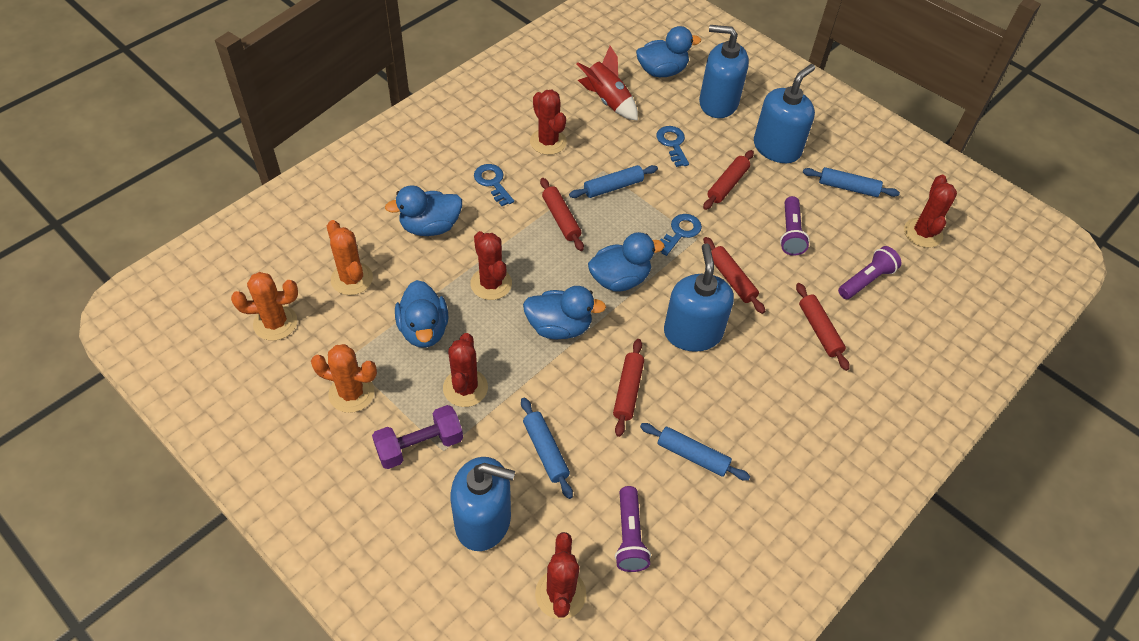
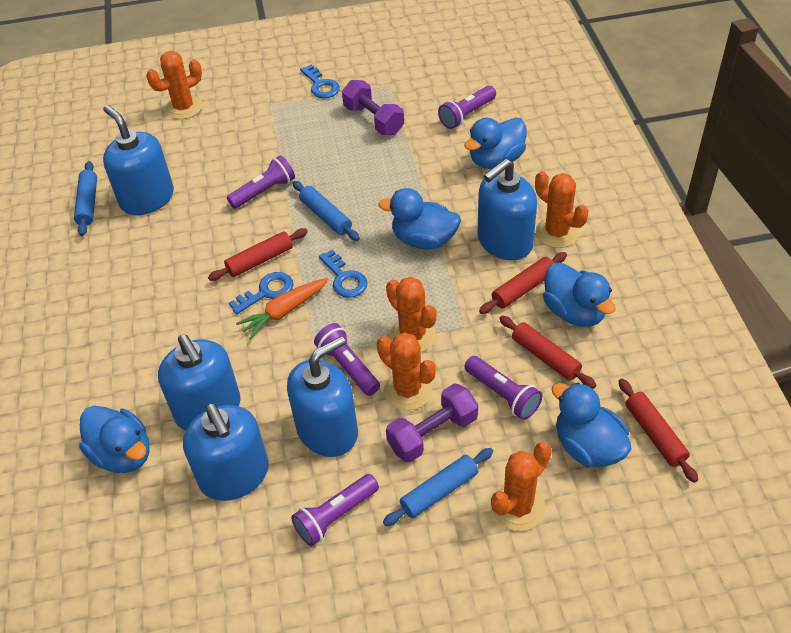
blue rolling pin: 4 -> 3
blue soap dispenser: 4 -> 5
orange cactus: 3 -> 5
orange carrot: 0 -> 1
purple dumbbell: 1 -> 2
purple flashlight: 3 -> 5
red cactus: 5 -> 0
red rocket: 1 -> 0
red rolling pin: 5 -> 4

